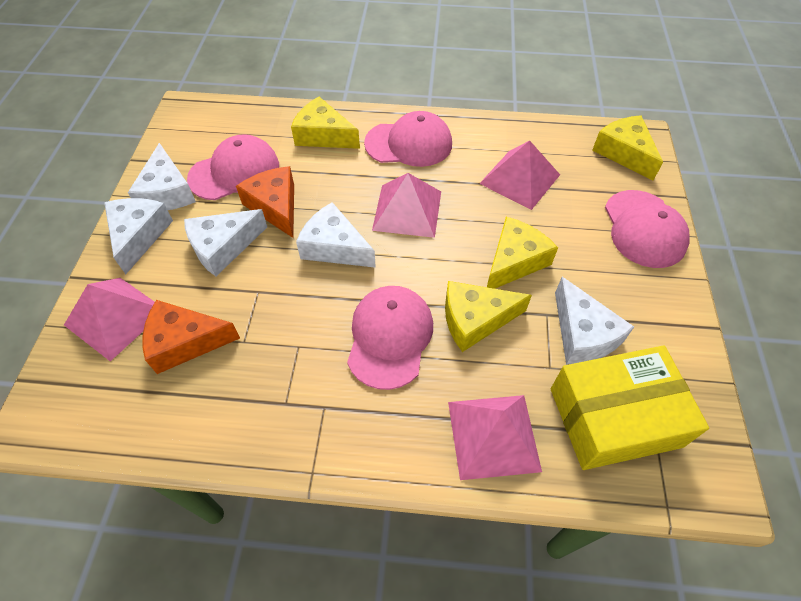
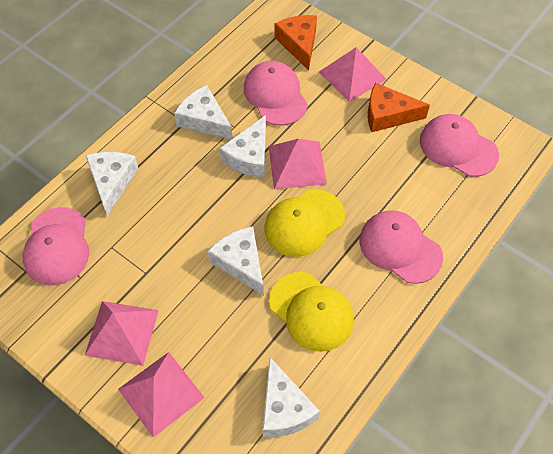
yellow box: 1 -> 0
yellow cap: 0 -> 2
yellow cheese: 4 -> 0

